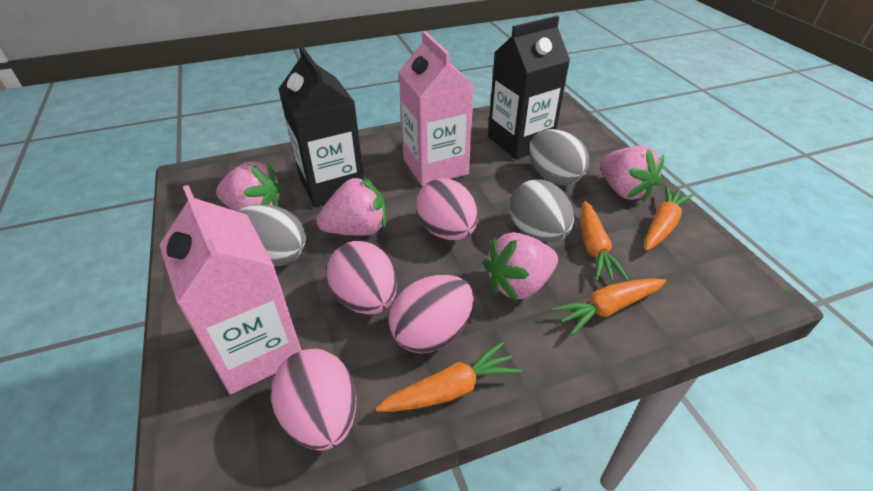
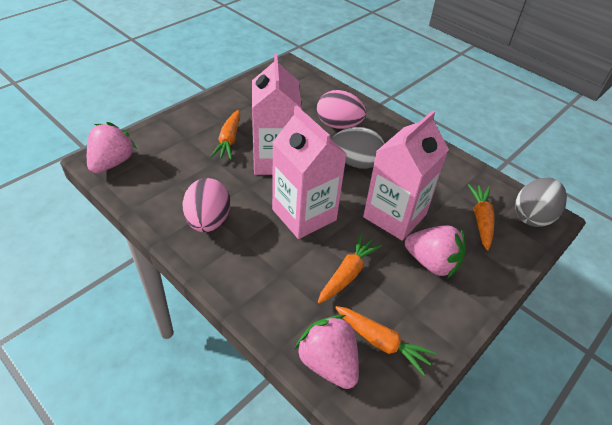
black carton: 2 -> 0
grey egg: 3 -> 2
pink carton: 2 -> 3
pink egg: 4 -> 2
pink strawberry: 4 -> 3

